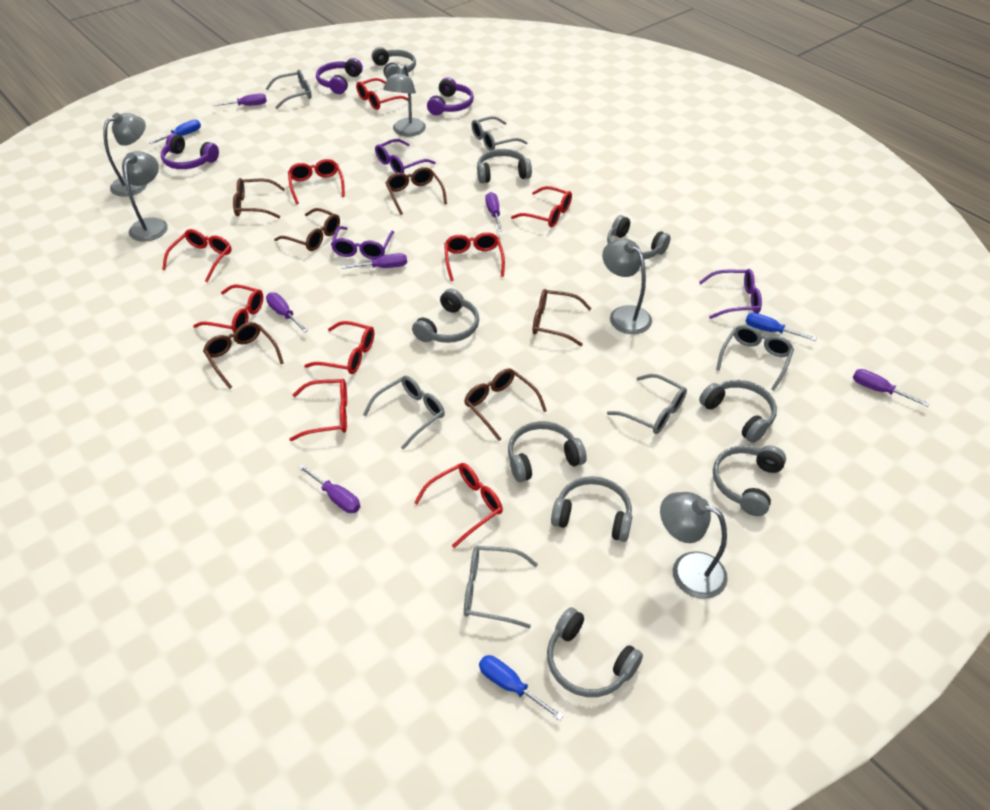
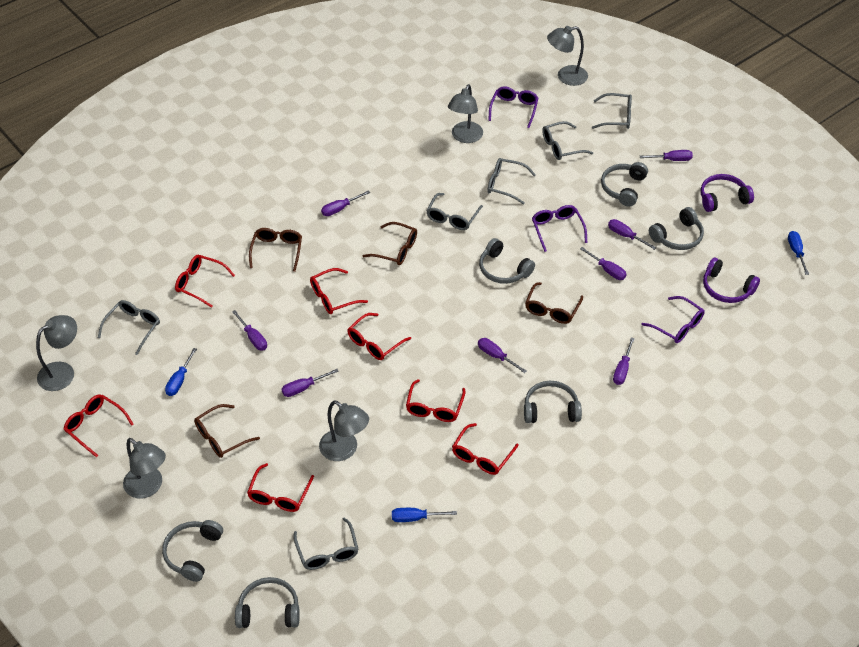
brown glasses: 6 -> 4
grey headphones: 9 -> 6
purple headphones: 3 -> 2
purple screwdriver: 6 -> 8
red glasses: 9 -> 7

